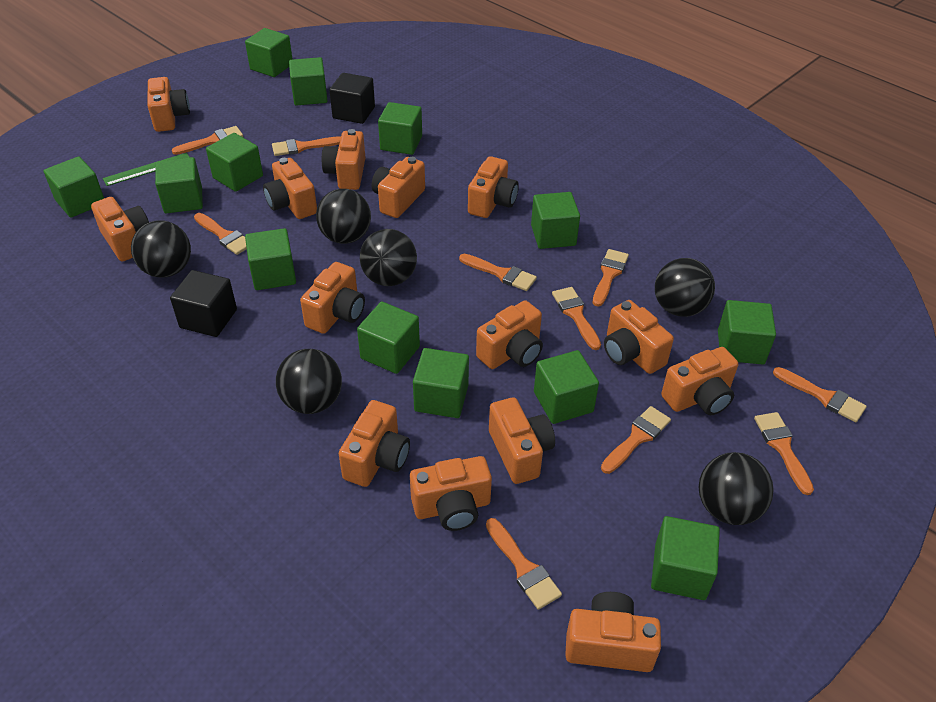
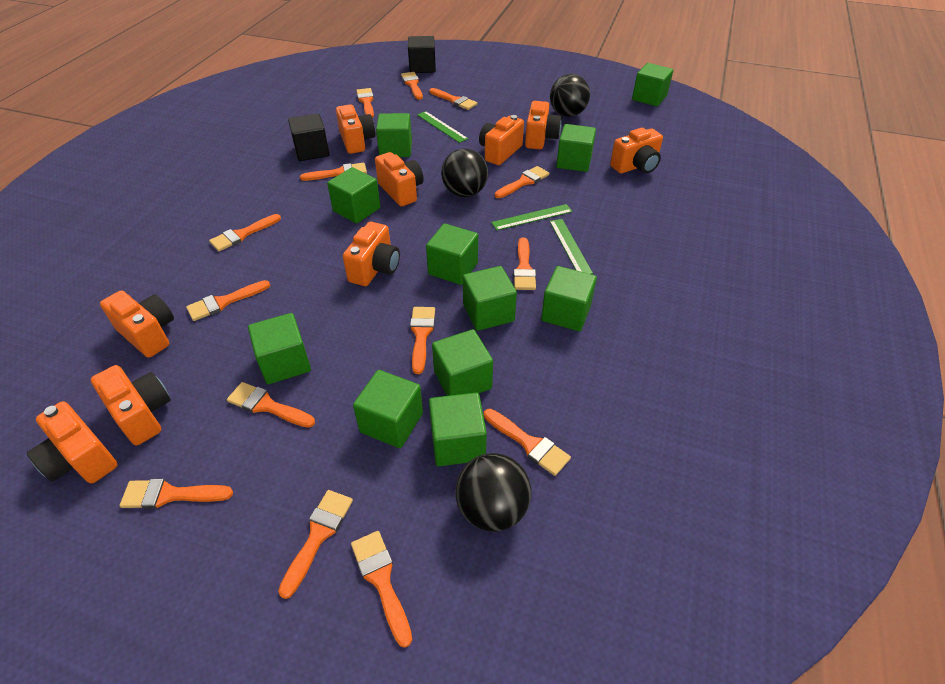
black ball: 6 -> 3
green cube: 13 -> 11
green ruler: 1 -> 3
orange brush: 10 -> 14
orange camera: 14 -> 9

